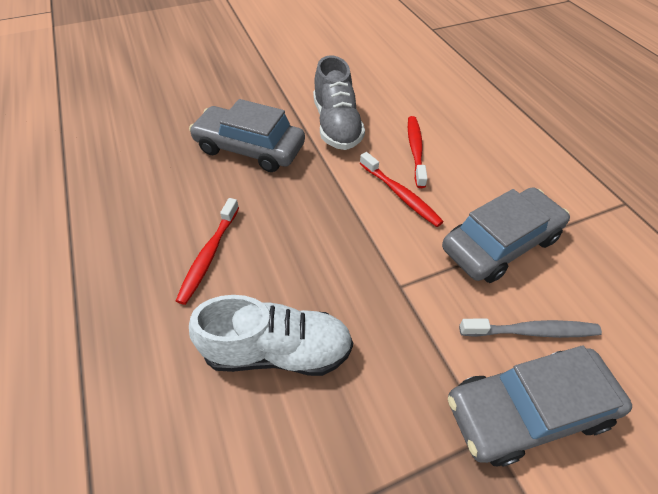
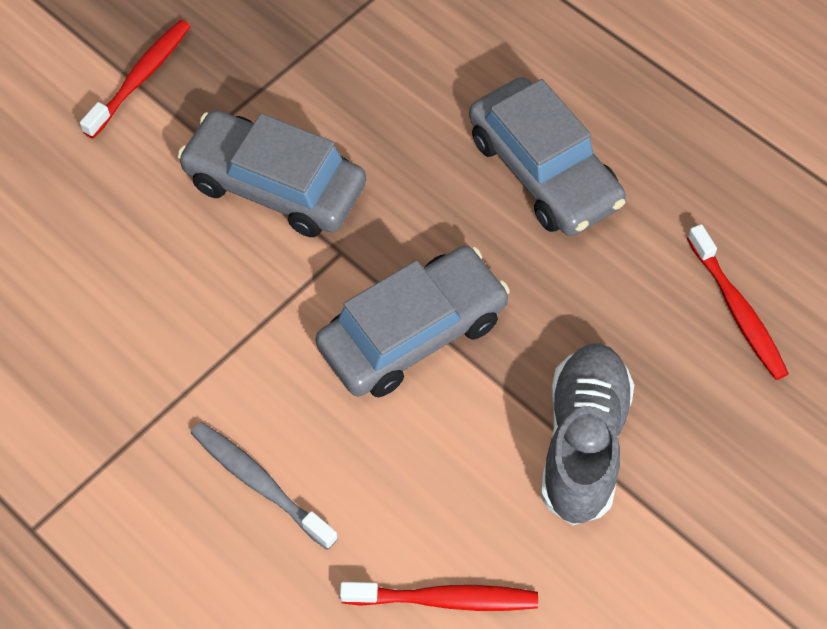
white shoe: 1 -> 0

